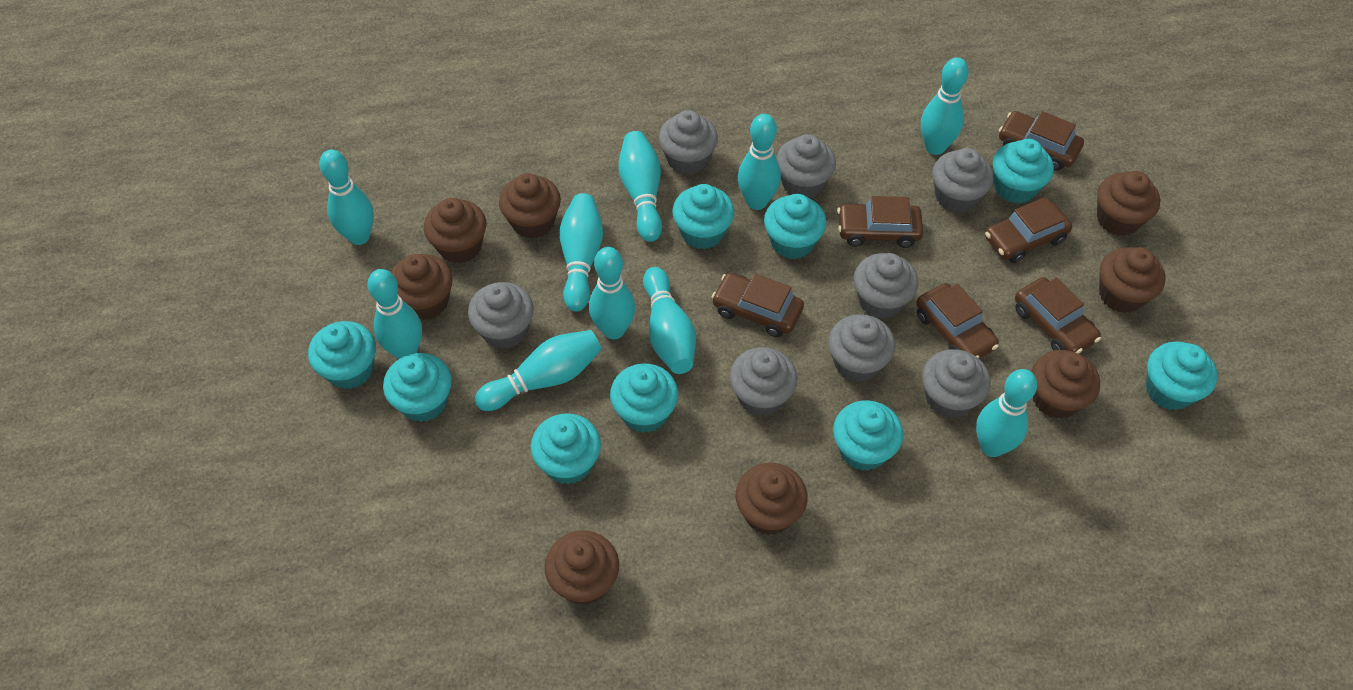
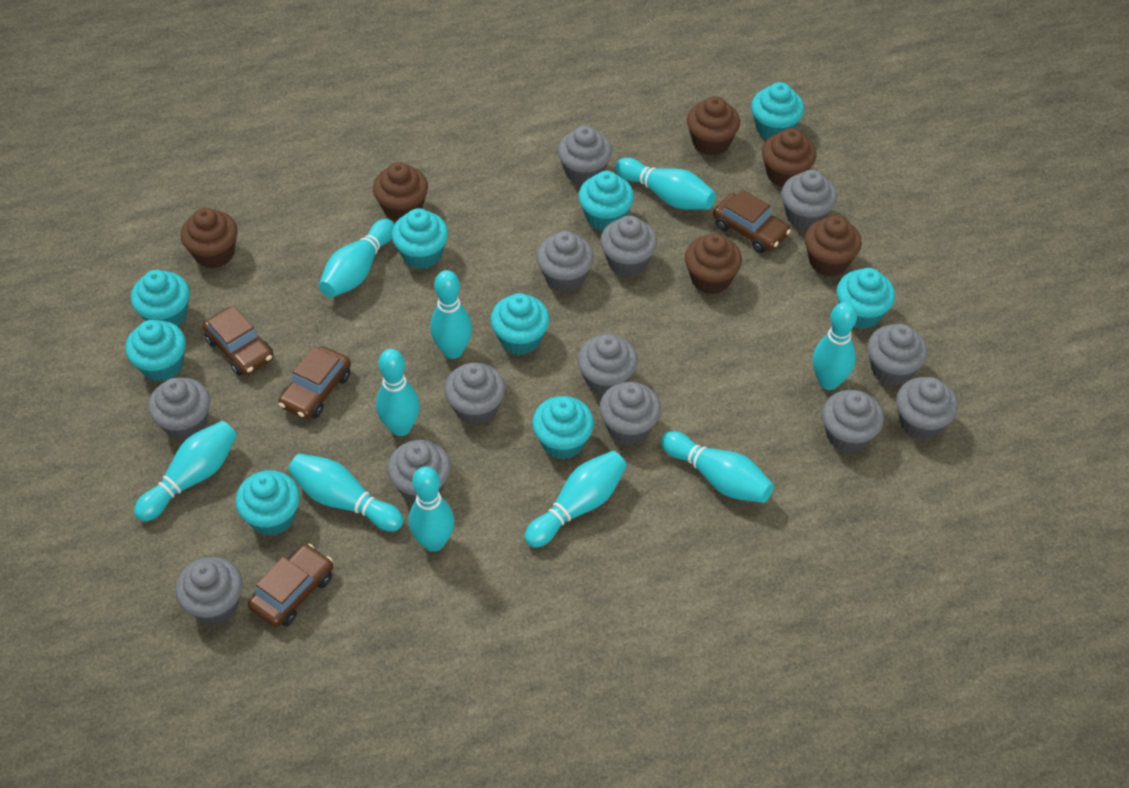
brown car: 6 -> 4
brown cupcake: 8 -> 6
grey cupcake: 8 -> 13

